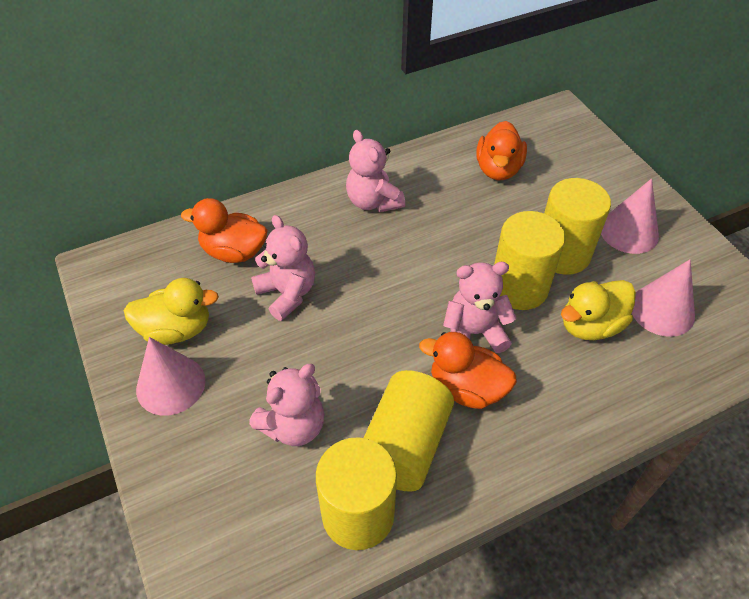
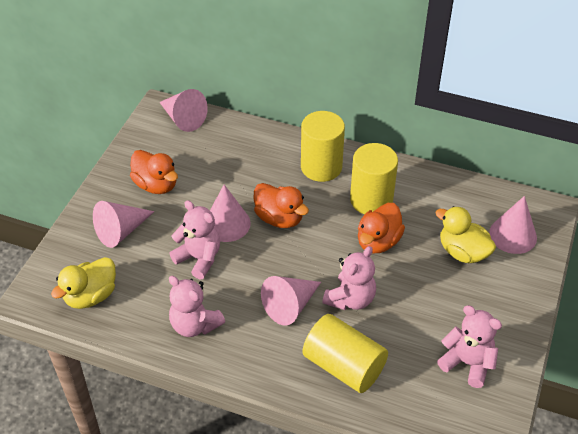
pink cone: 3 -> 5
yellow cylinder: 4 -> 3

